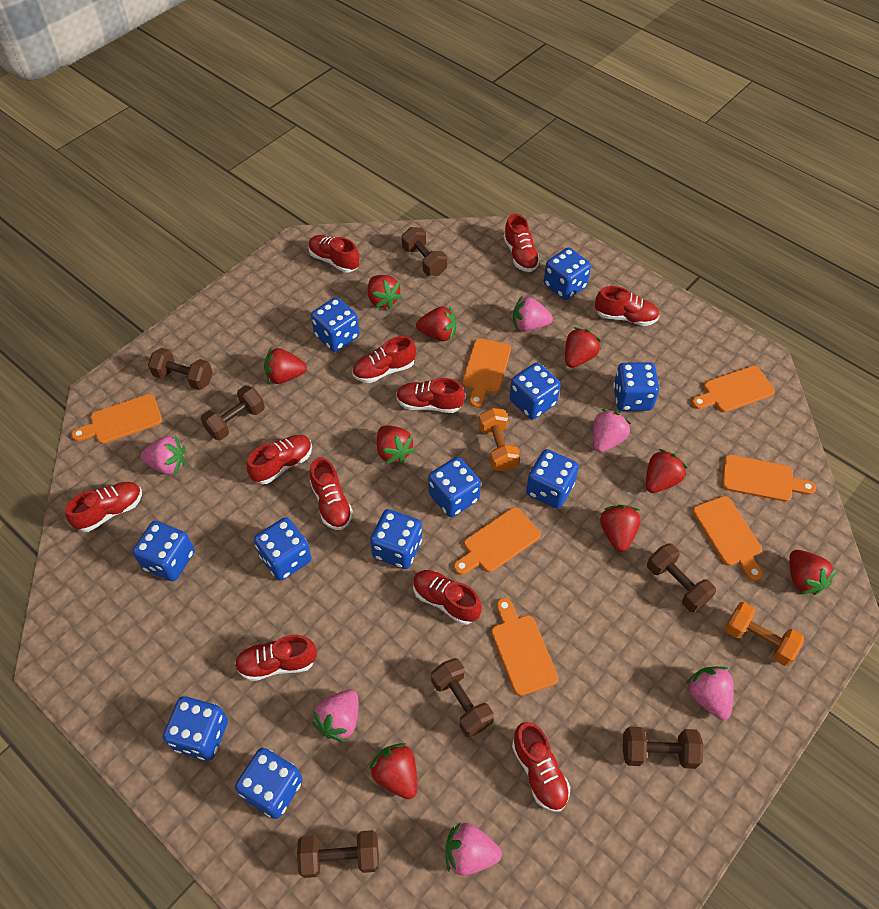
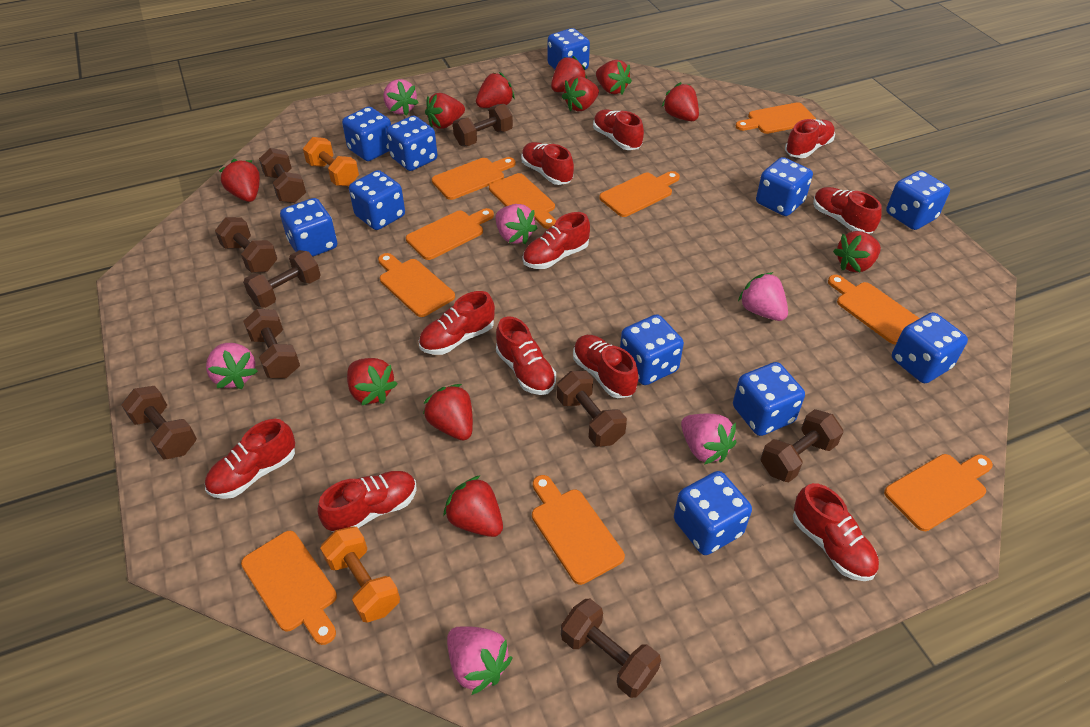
brown dumbbell: 7 -> 9
orange cutting board: 7 -> 10
red strawberry: 9 -> 11

